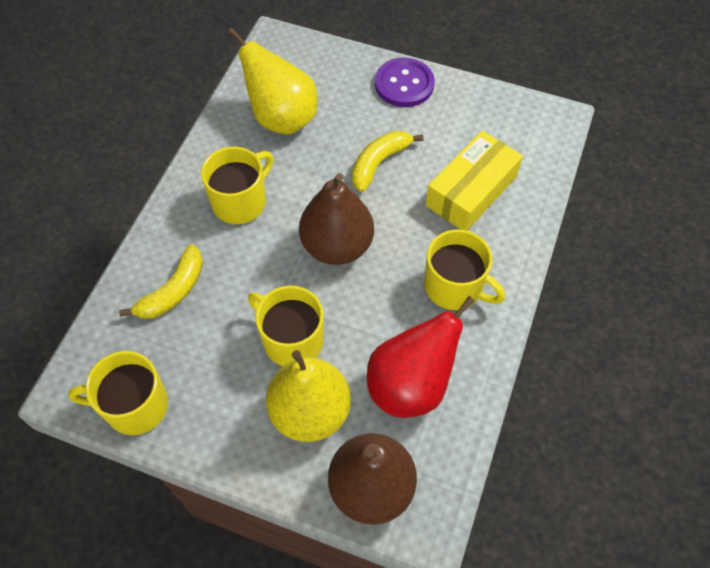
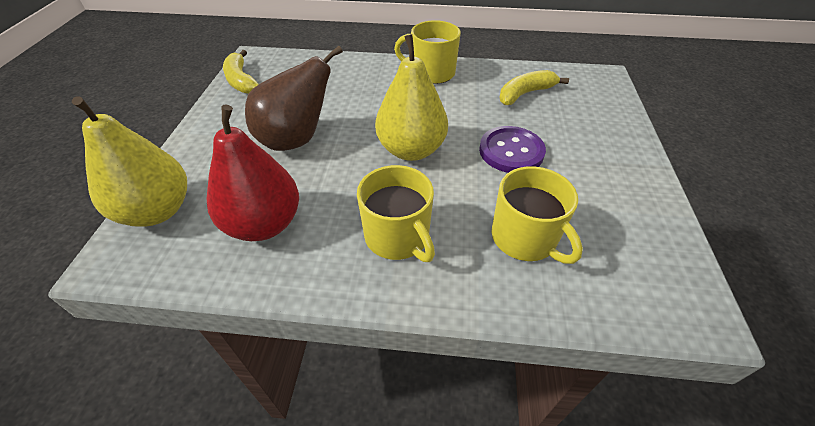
brown pear: 2 -> 1
yellow box: 1 -> 0
yellow mug: 4 -> 3

